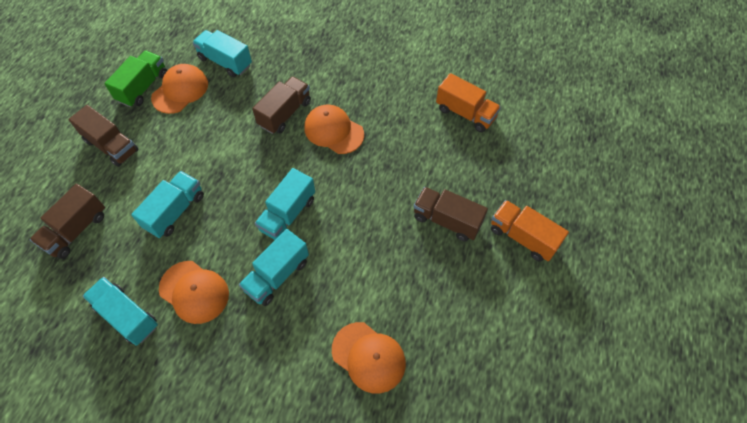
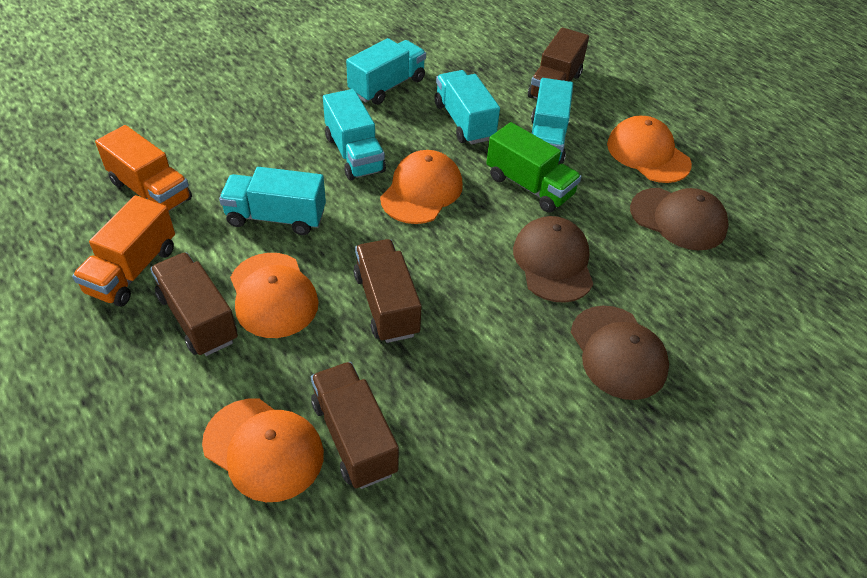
brown cap: 0 -> 3

